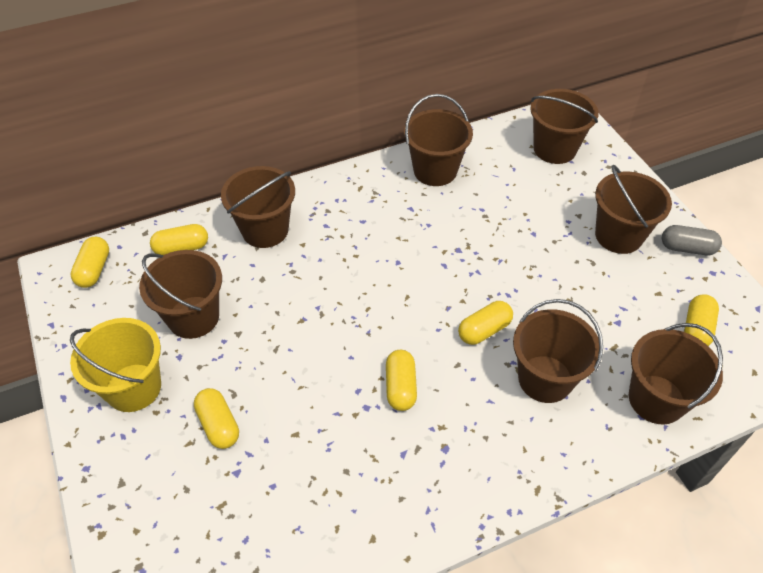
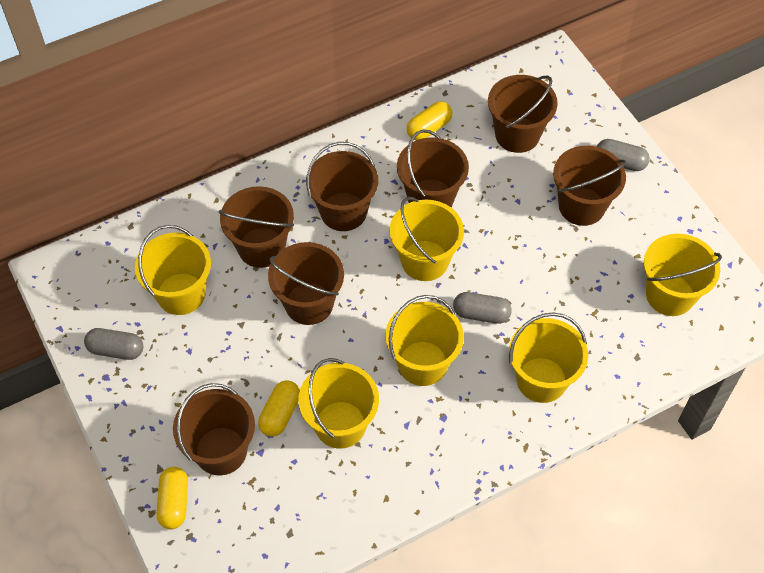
grey capsule: 1 -> 3
yellow bucket: 1 -> 6
yellow capsule: 6 -> 3

